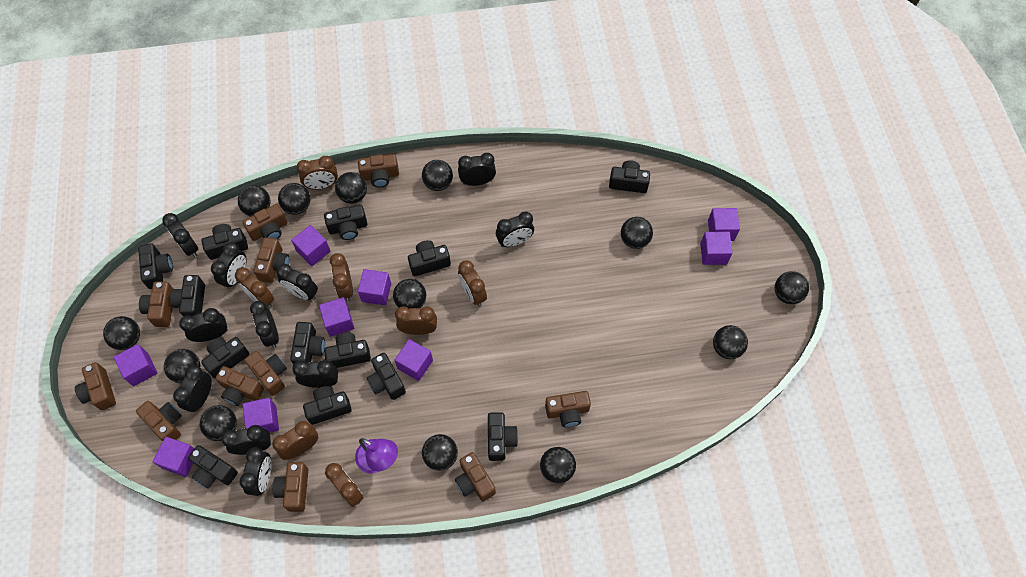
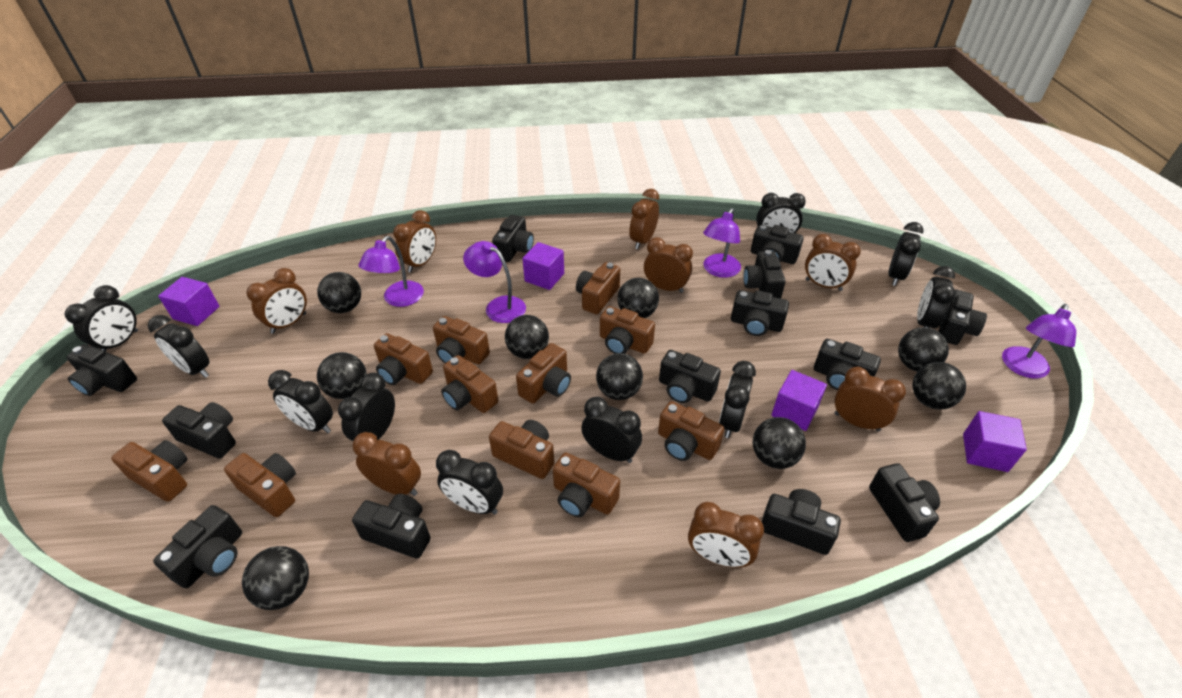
black ball: 13 -> 9
black clock: 11 -> 10
brown clock: 7 -> 8
purple cube: 9 -> 4
purple lamp: 1 -> 4

